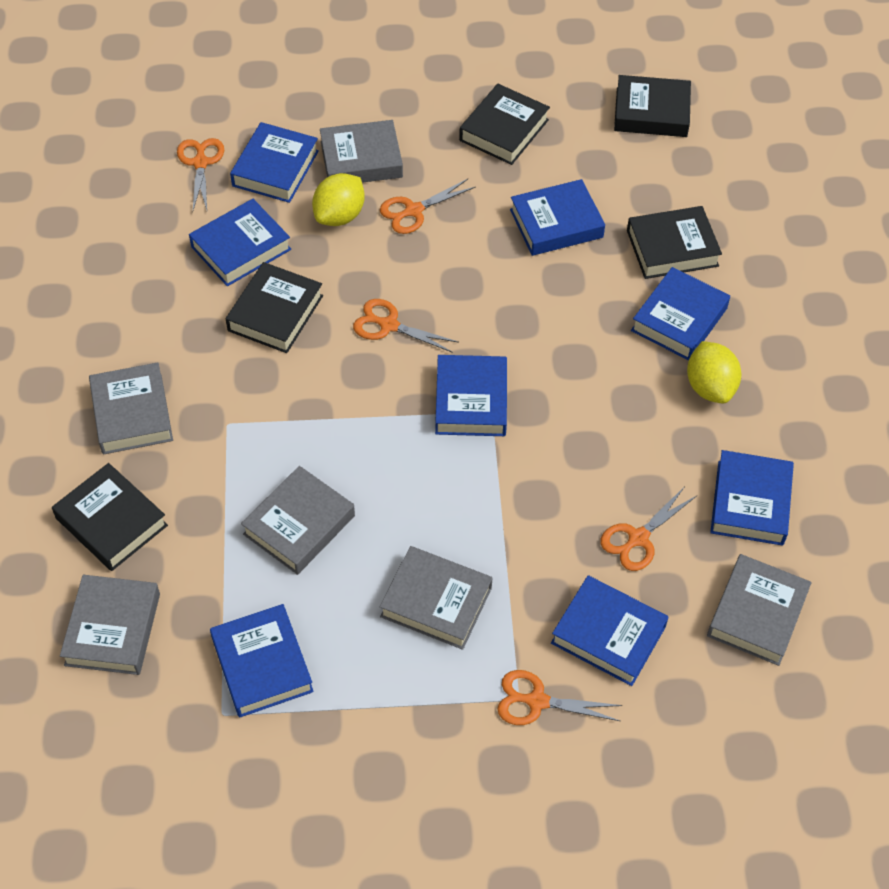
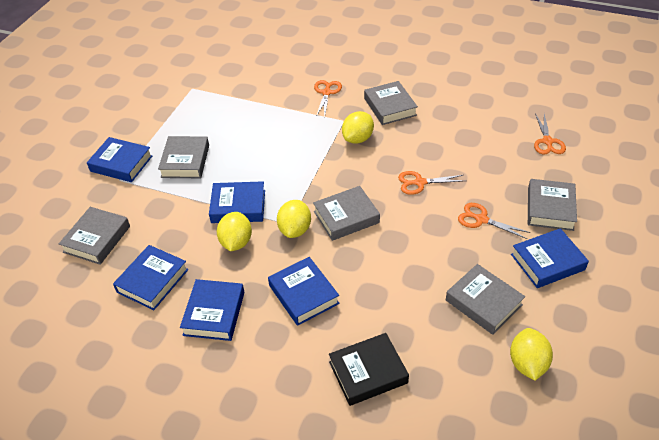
black book: 5 -> 1
blue book: 8 -> 6
orange scissors: 5 -> 4
yellow lemon: 2 -> 4

